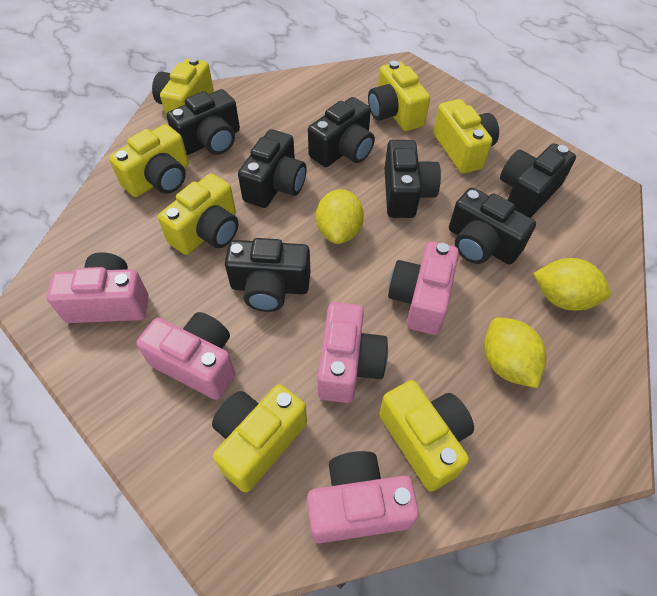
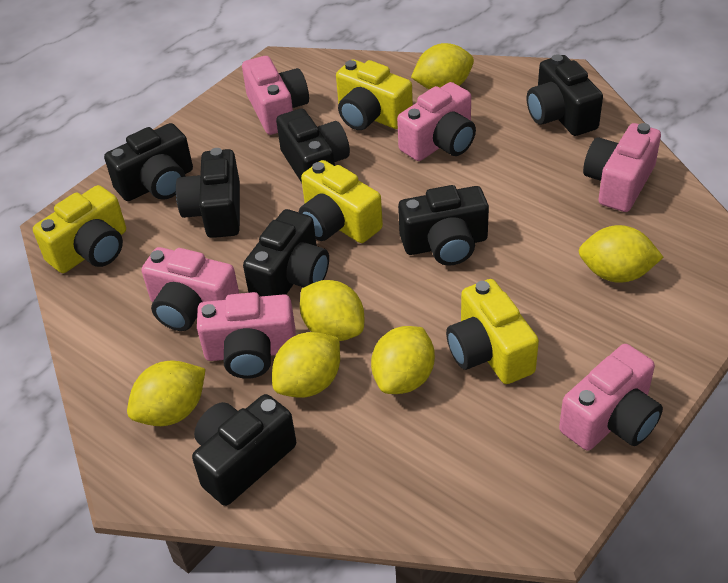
pink camera: 5 -> 6
yellow camera: 7 -> 4
yellow lemon: 3 -> 6

